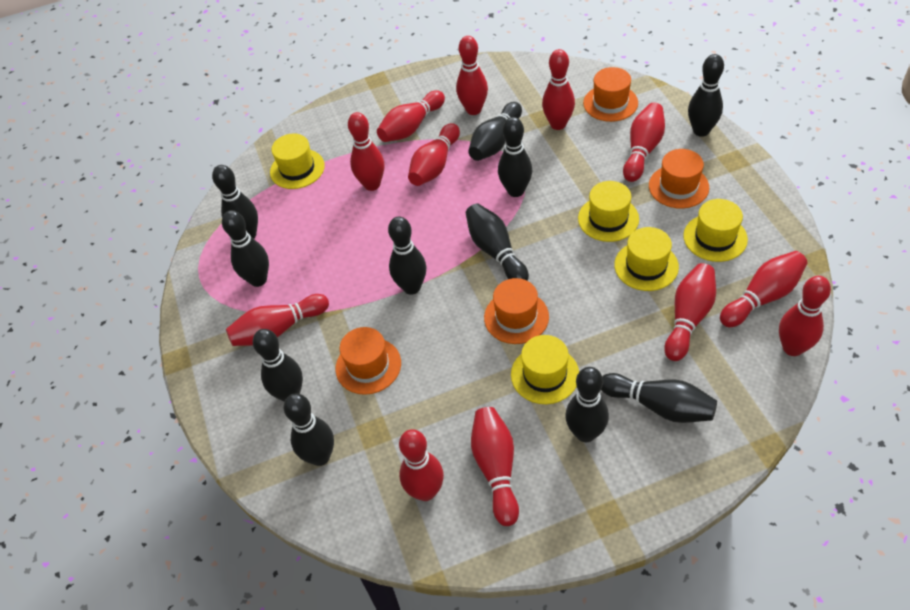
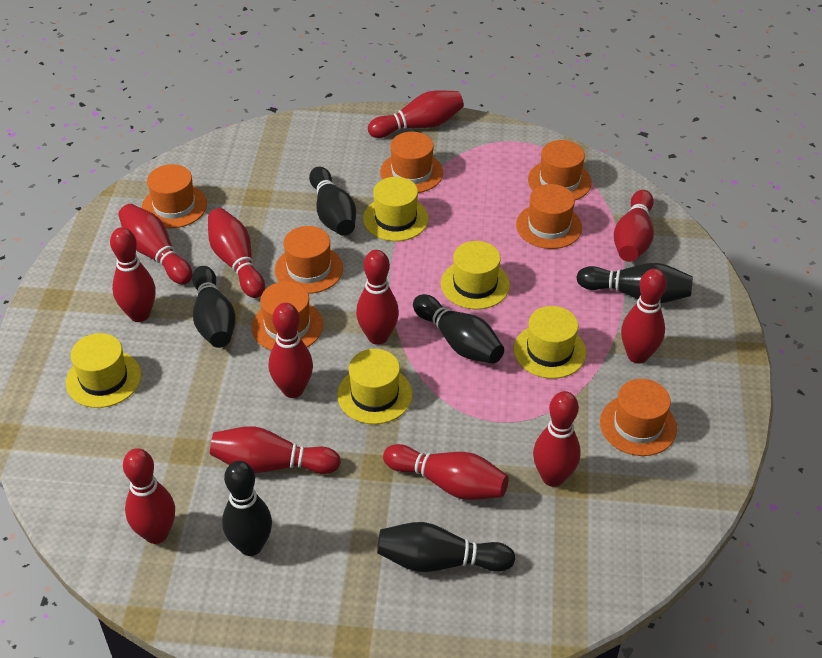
black bowling pin: 11 -> 6
orange hat: 4 -> 7

